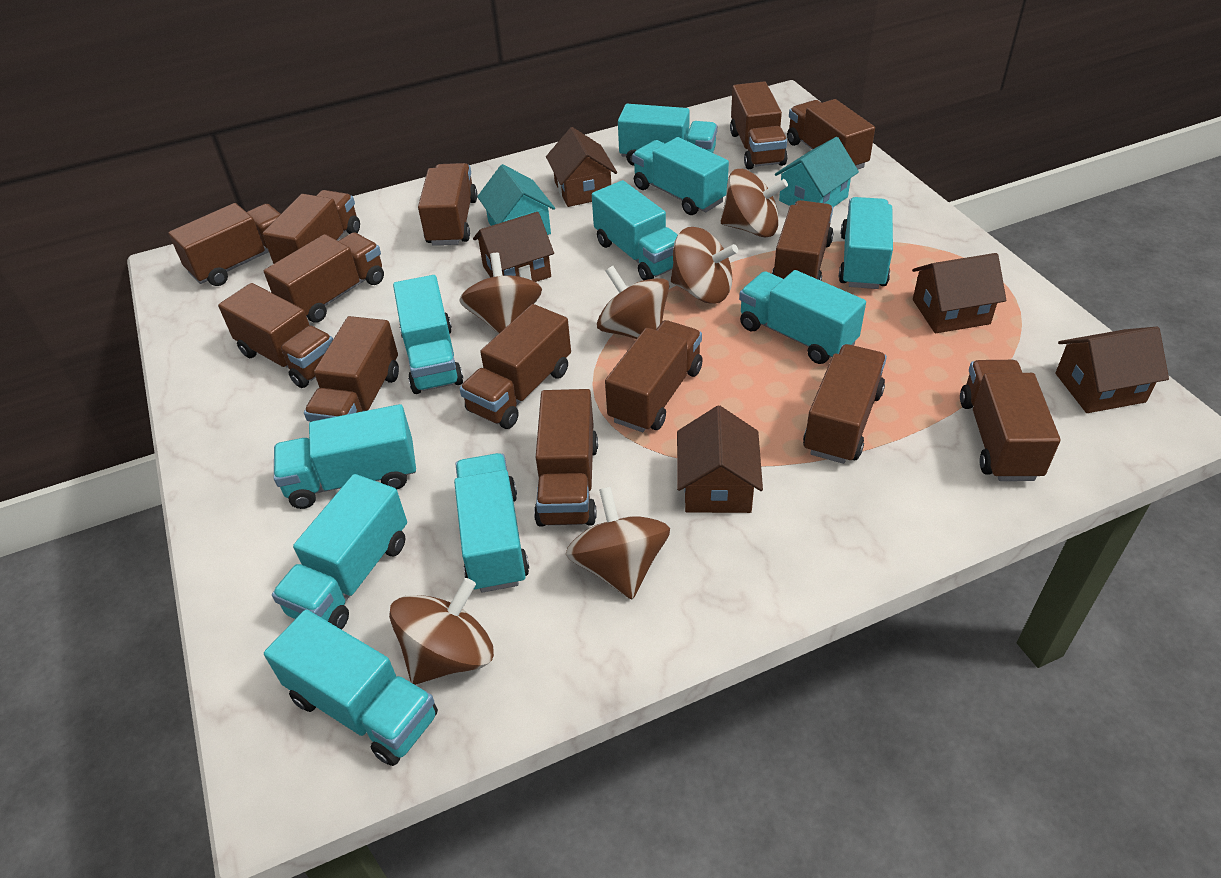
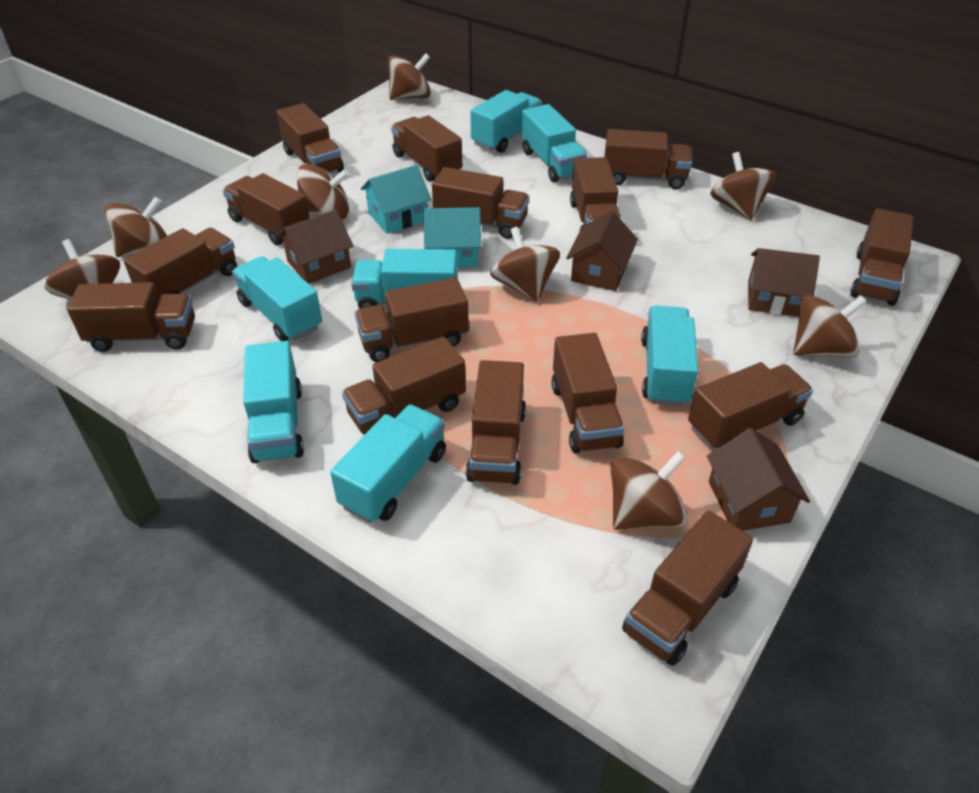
brown house: 5 -> 4
brown spinning top: 6 -> 8
brown truck: 14 -> 15
turquoise truck: 10 -> 7

